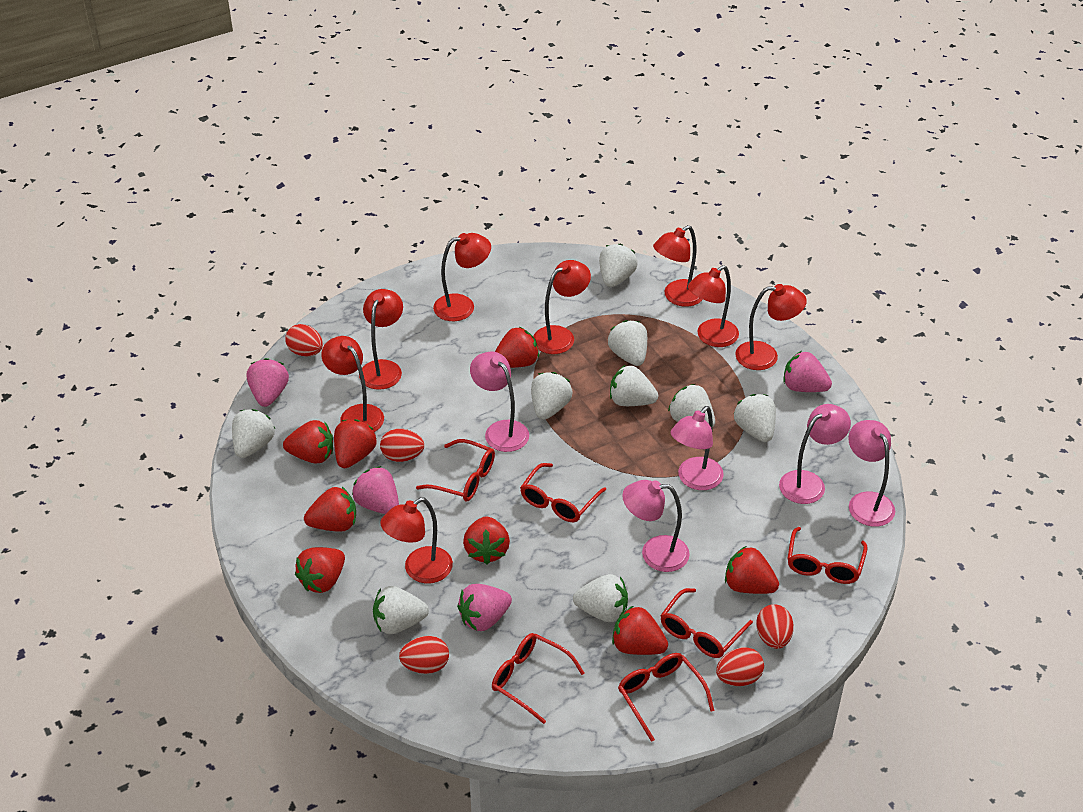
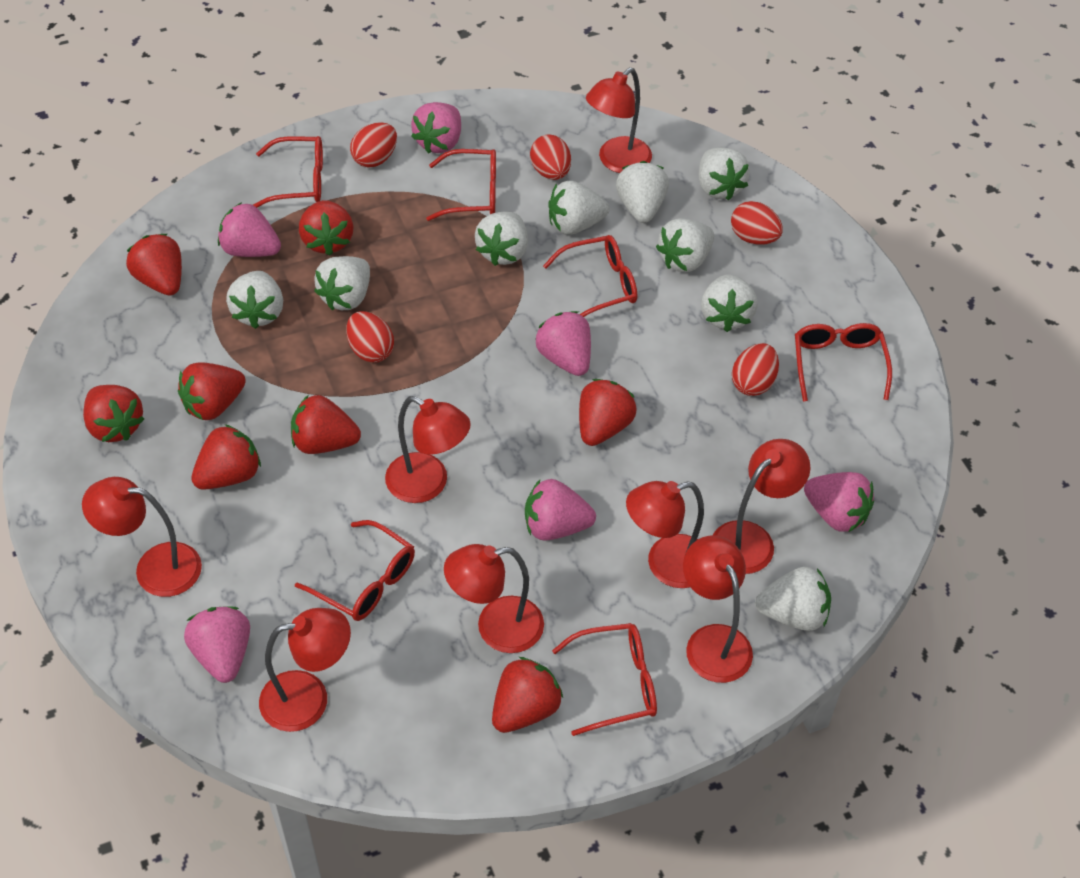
pink lamp: 5 -> 0
pink strawberry: 4 -> 6

